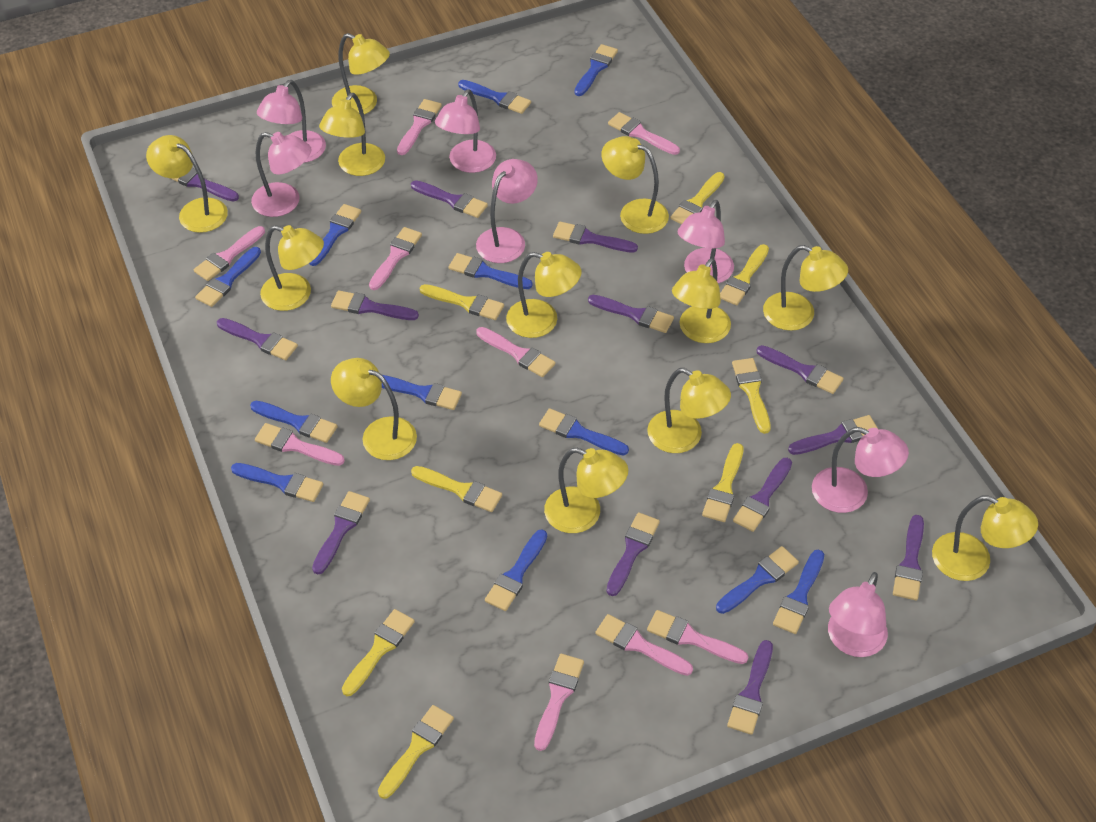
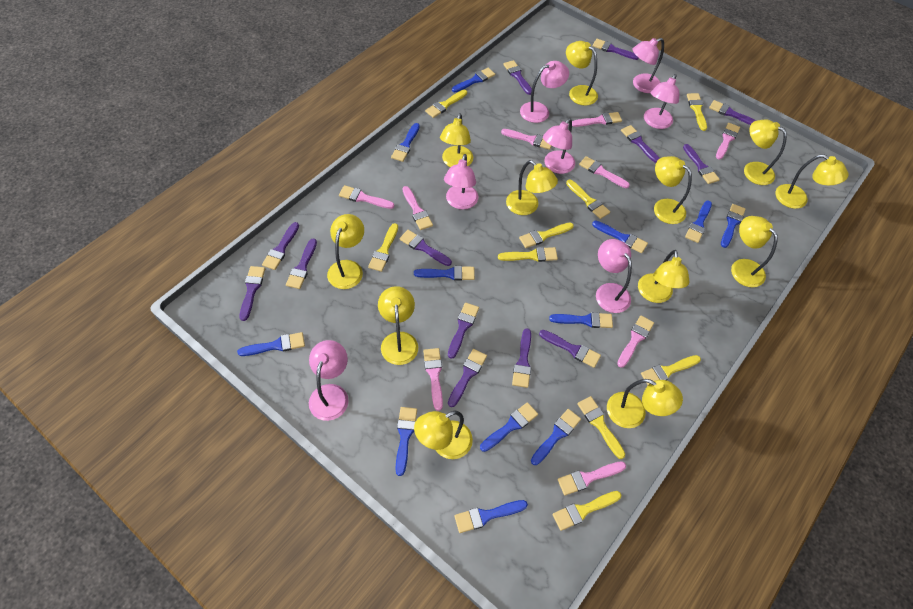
yellow brush: 8 -> 9

